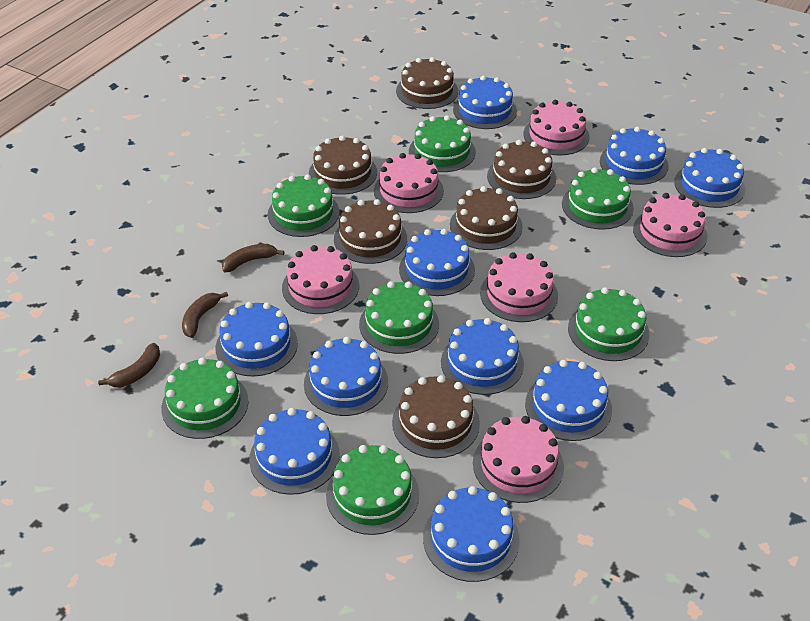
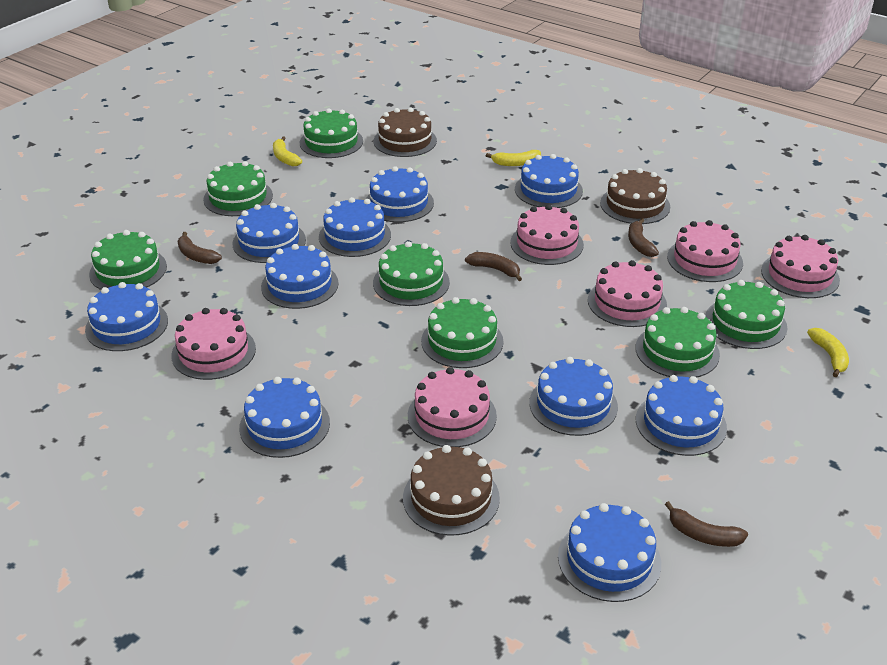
brown banana: 3 -> 4
brown cake: 6 -> 3
yellow banana: 0 -> 3

